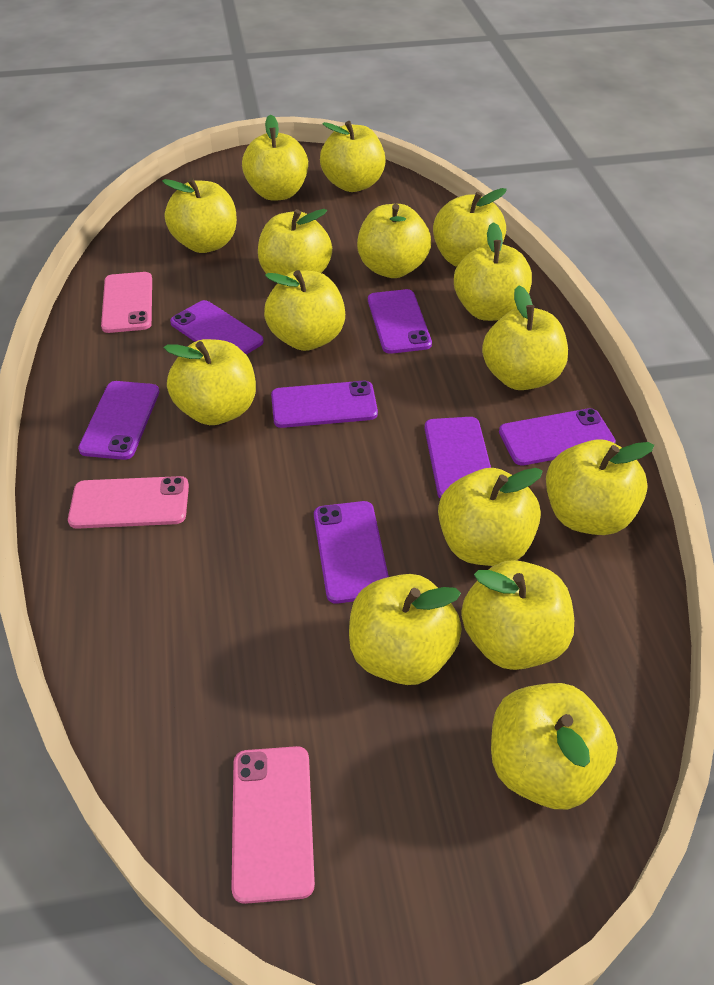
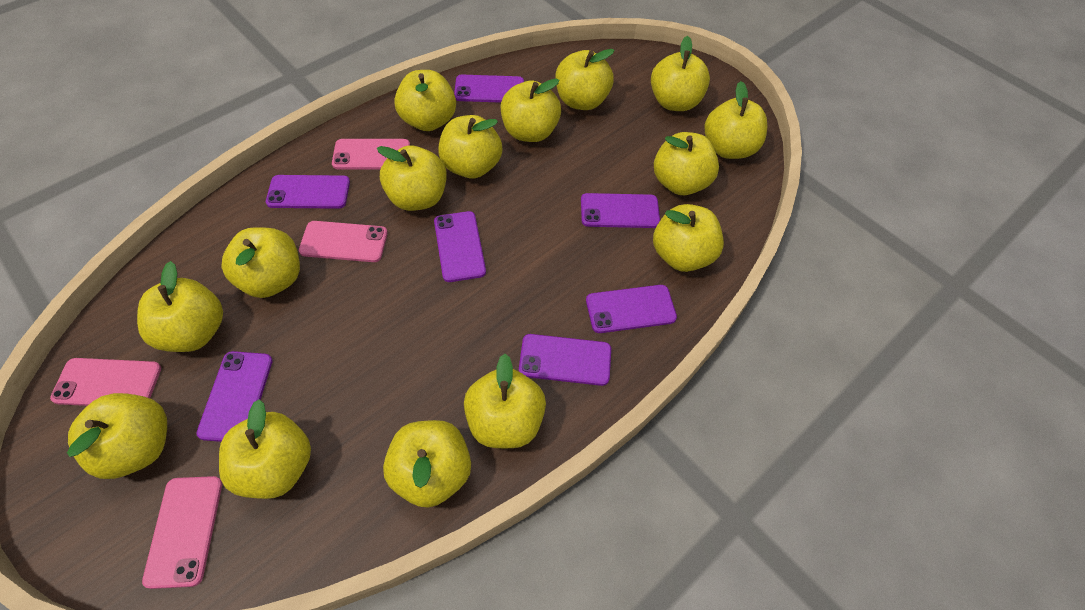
pink phone: 3 -> 4

